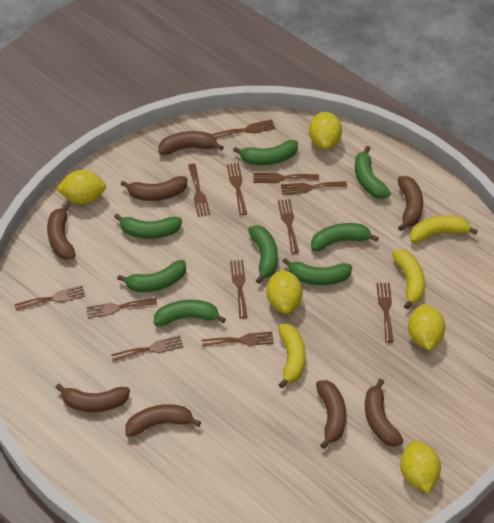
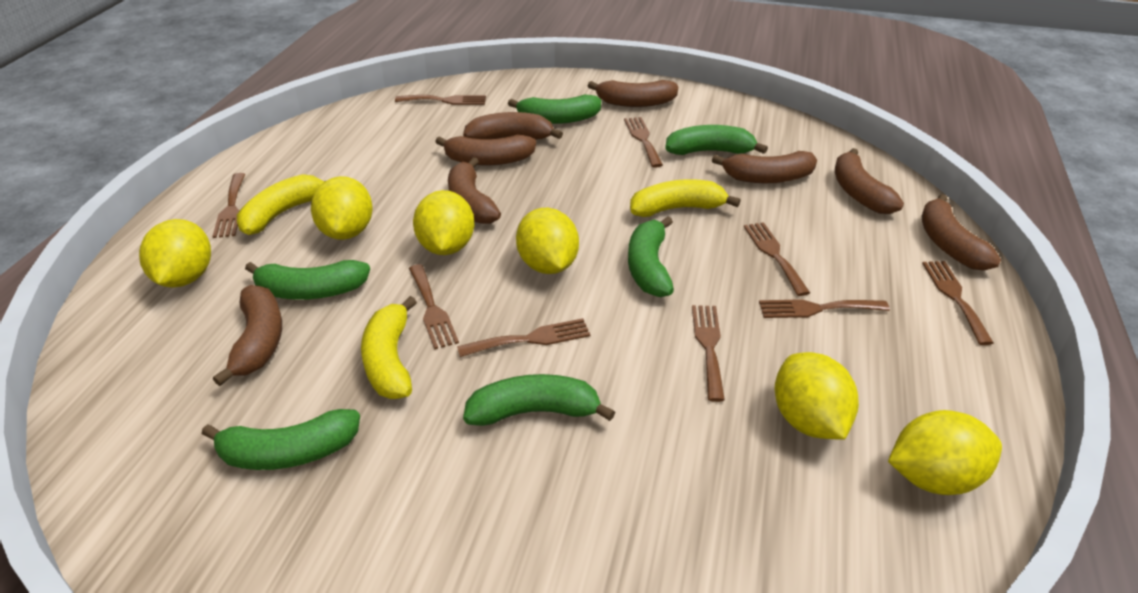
brown fork: 12 -> 9
green banana: 8 -> 6
yellow lemon: 5 -> 6

